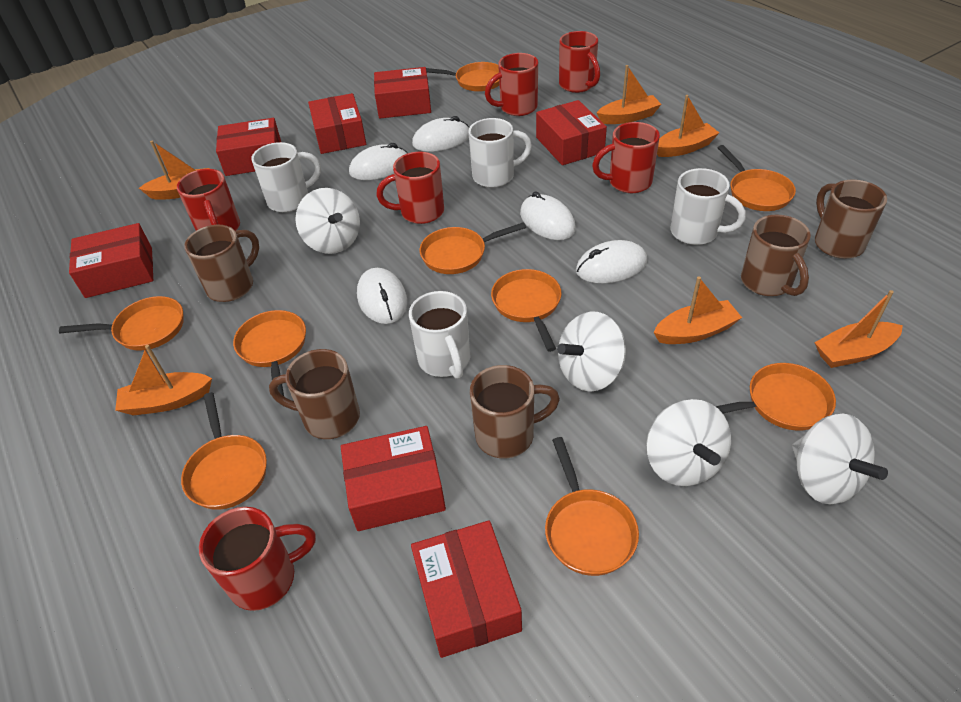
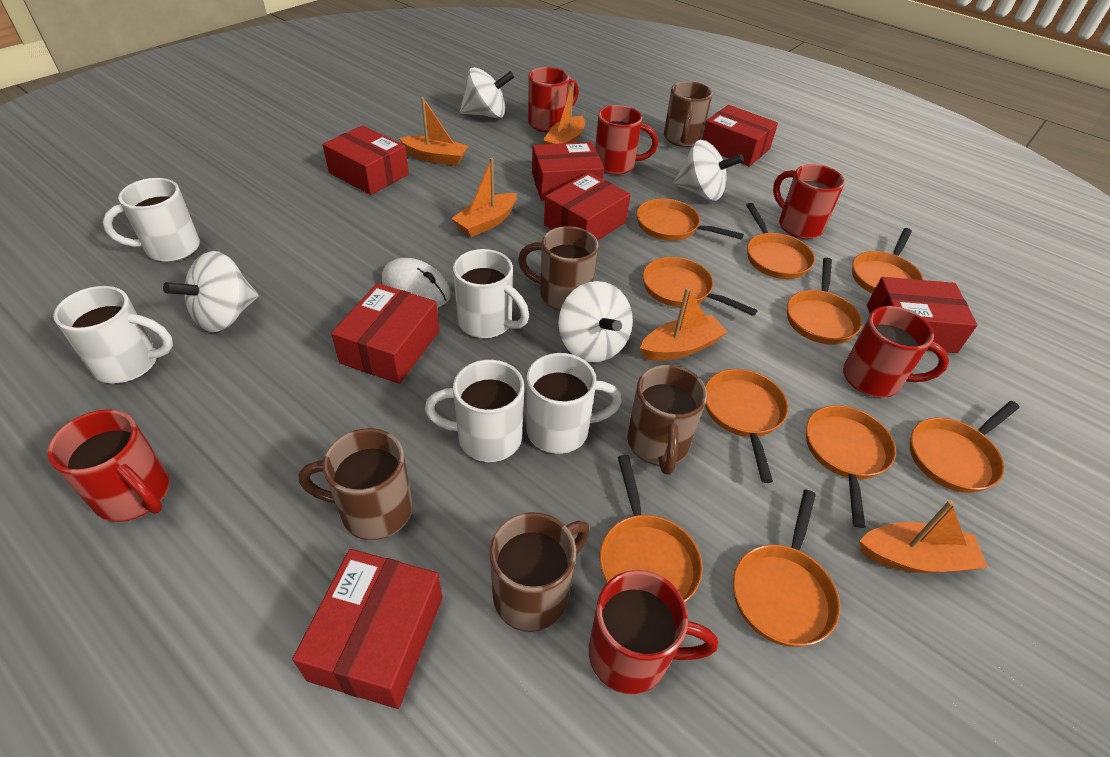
orange boat: 6 -> 5
orange pan: 9 -> 10
white mouse: 5 -> 1
white mug: 4 -> 5

